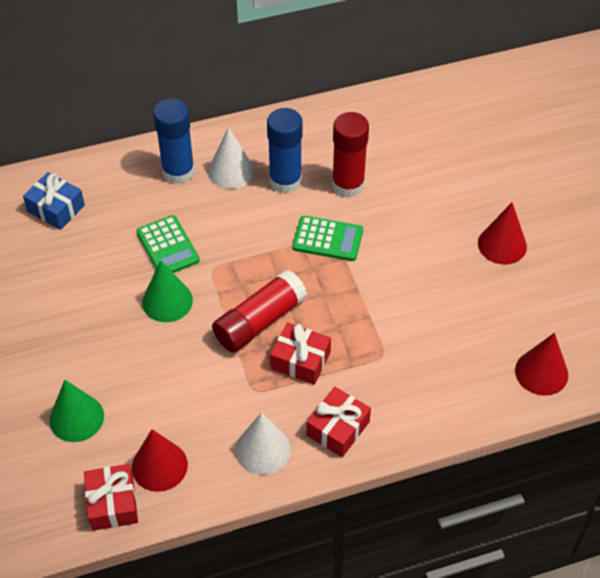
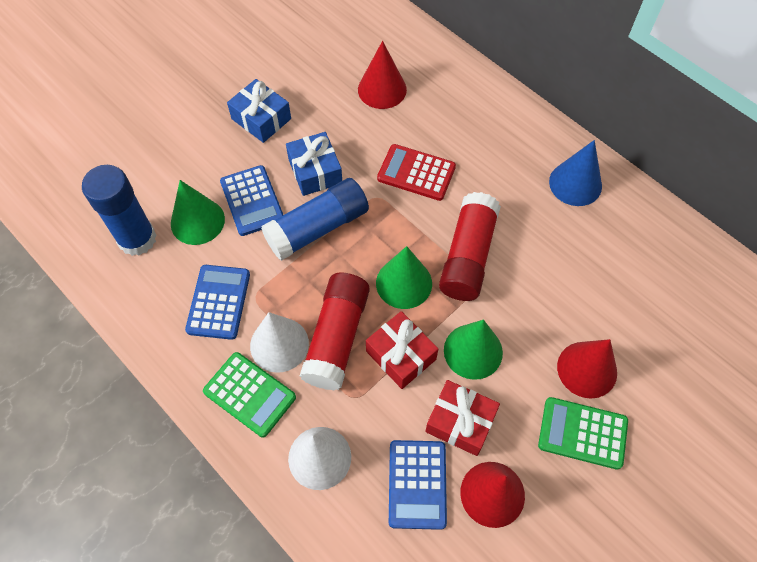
blue calculator: 0 -> 3
blue cone: 0 -> 1
blue gift: 1 -> 2
green cone: 2 -> 3
red calculator: 0 -> 1
red gift: 3 -> 2

